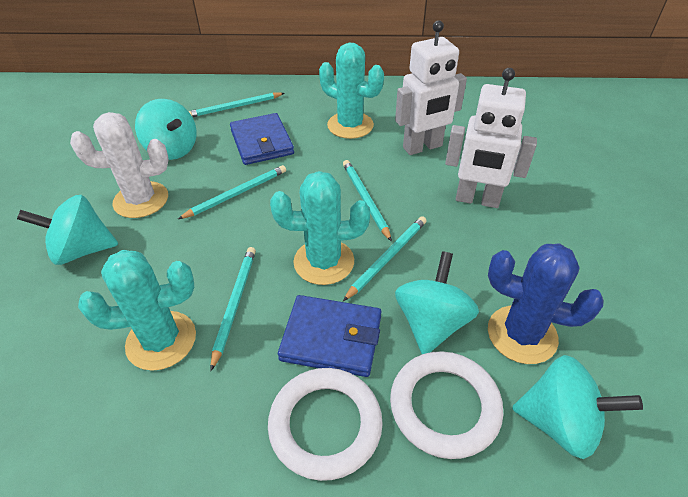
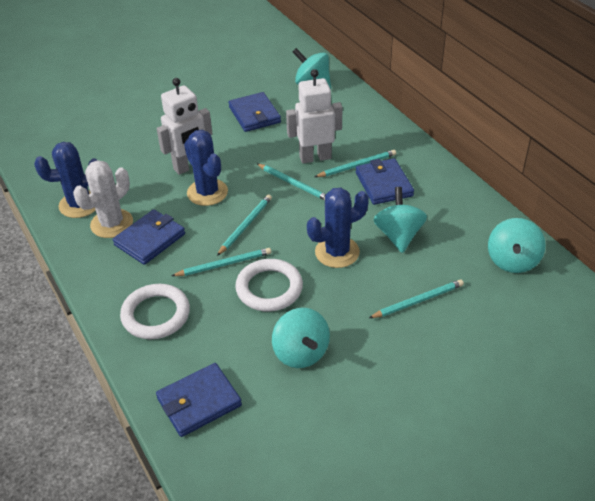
blue cactus: 1 -> 3
blue wallet: 2 -> 4
turquoise cactus: 3 -> 0

